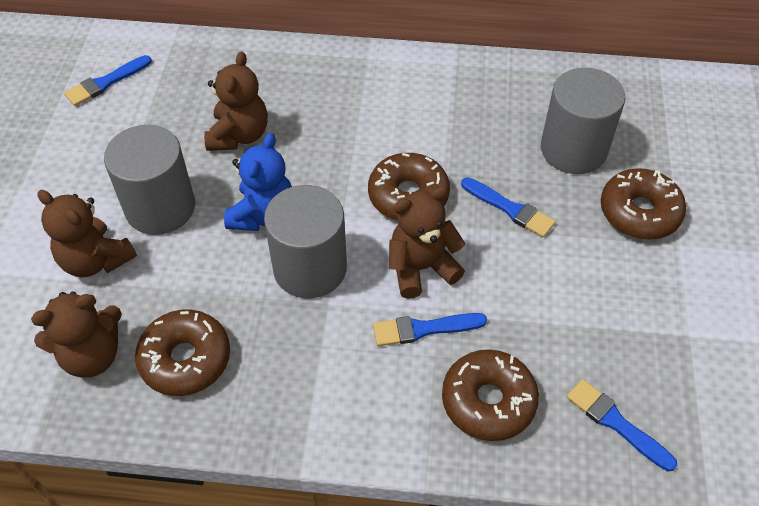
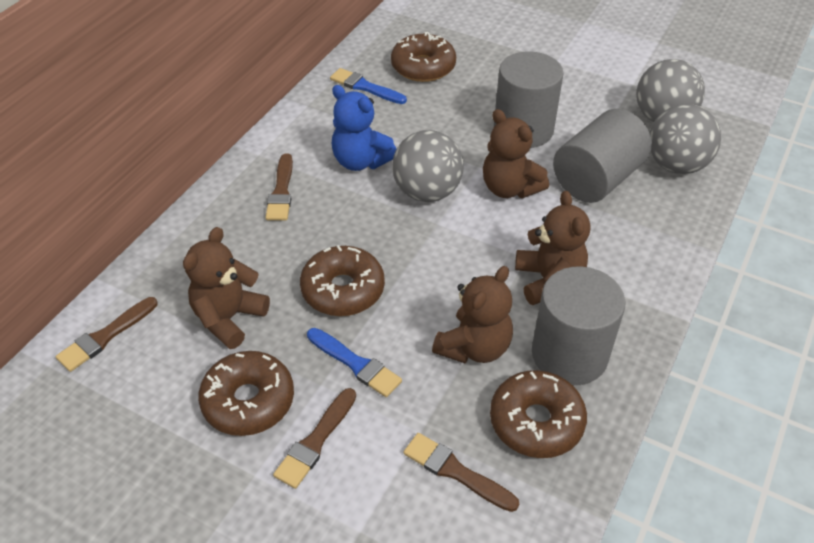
blue brush: 4 -> 2
brown brush: 0 -> 4
grey ball: 0 -> 3

